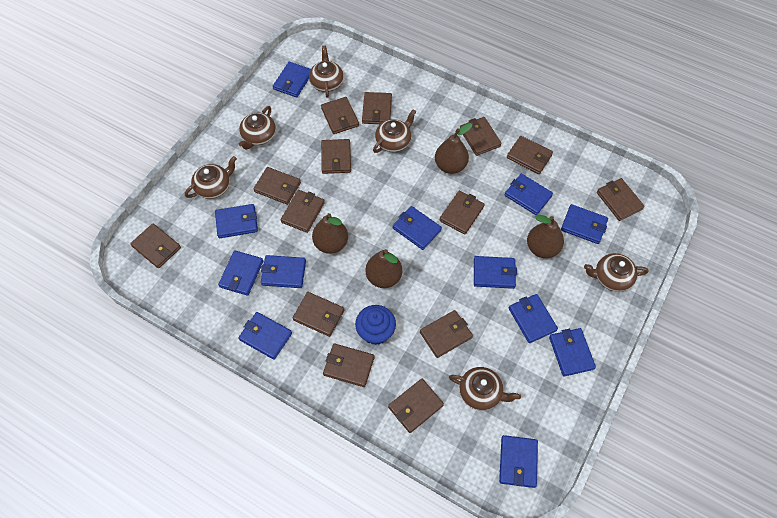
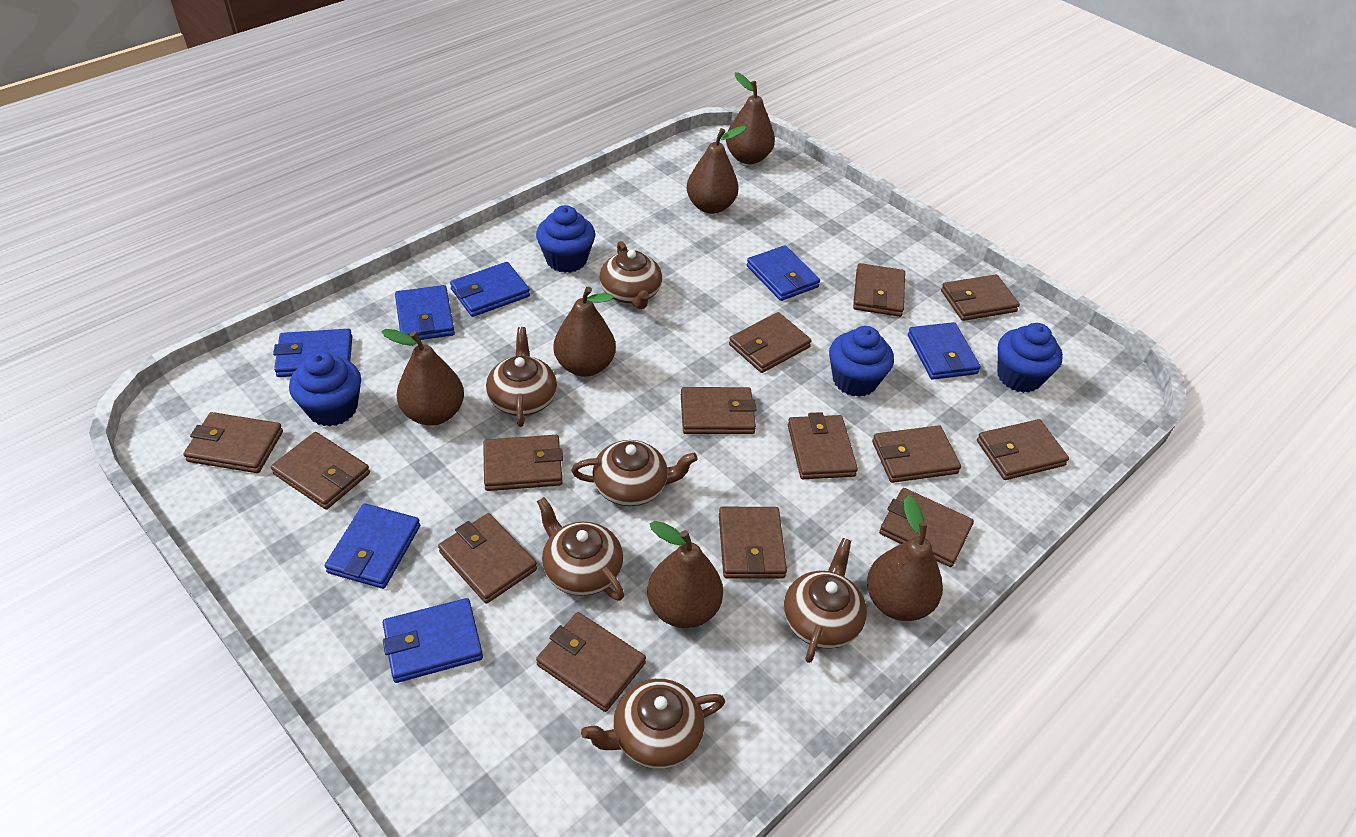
blue cupcake: 1 -> 4
blue wallet: 12 -> 7
brown pear: 4 -> 6

